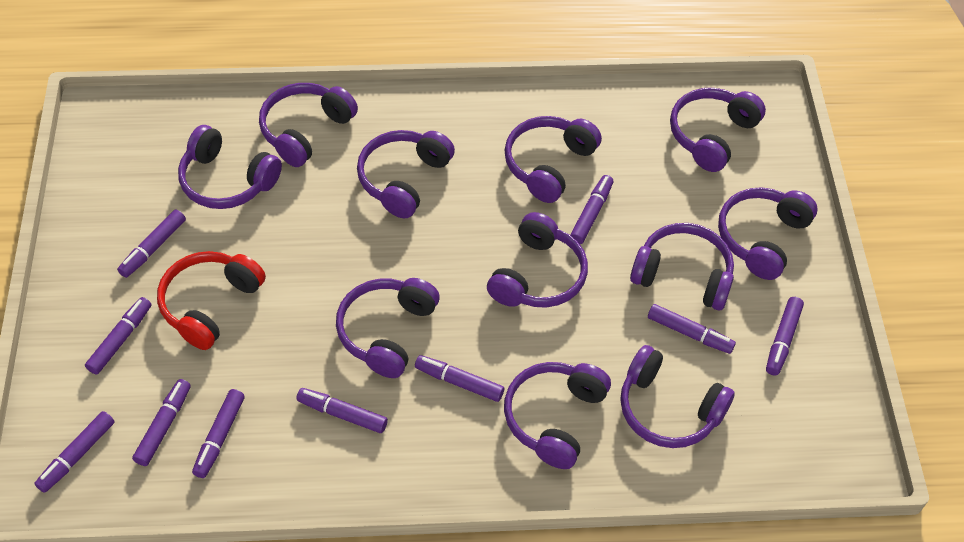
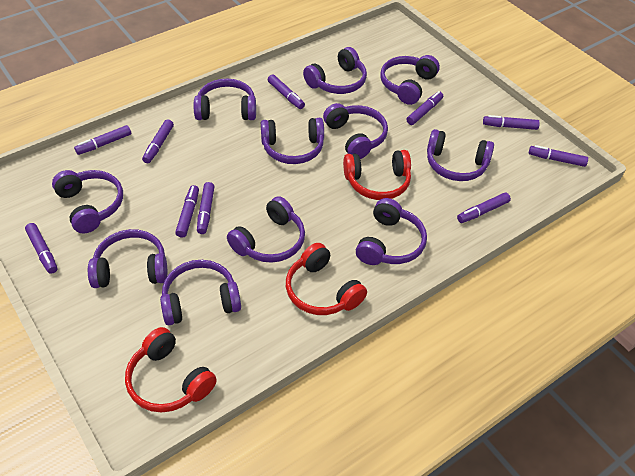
red headphones: 1 -> 3

